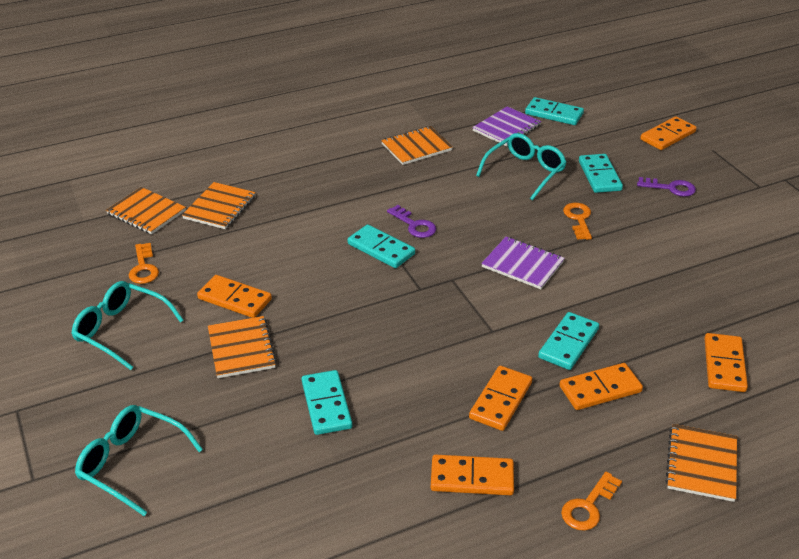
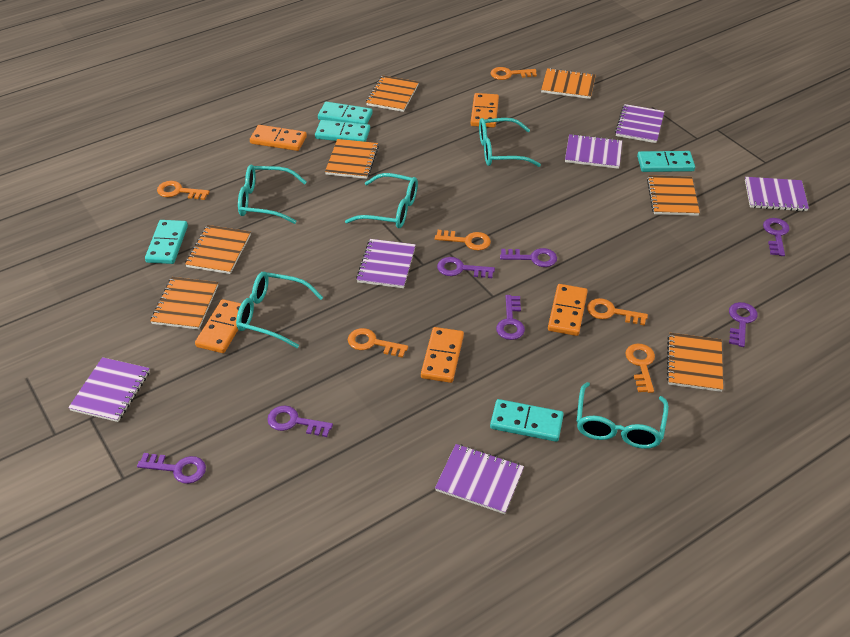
orange domino: 6 -> 5
orange key: 3 -> 6
orange notebook: 5 -> 7
purple key: 2 -> 7
purple notebook: 2 -> 6
turquoise glasses: 3 -> 5

